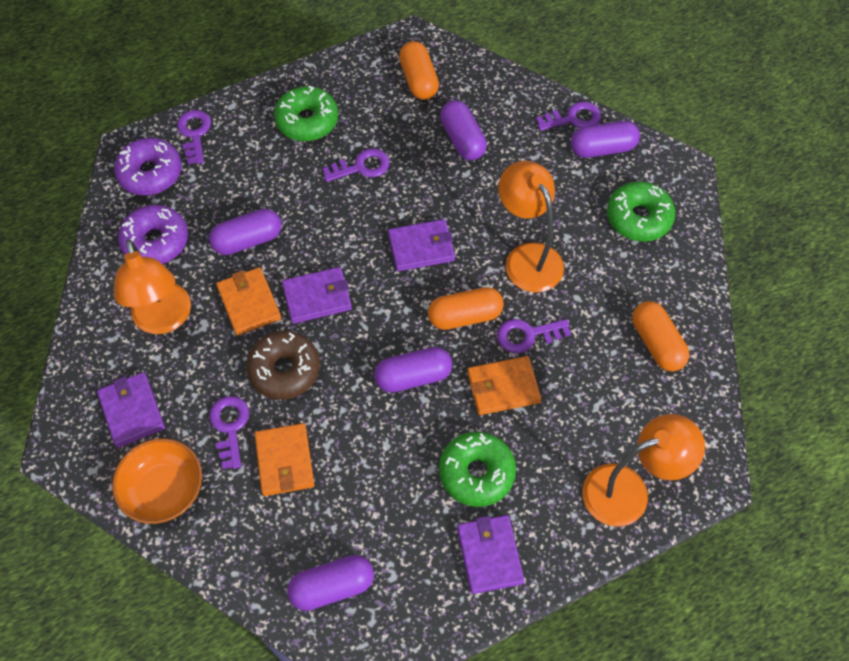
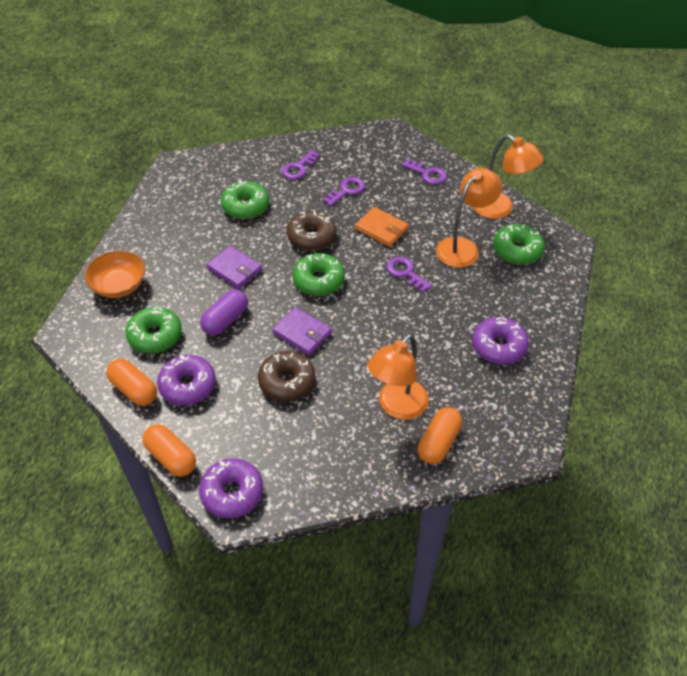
brown donut: 1 -> 2
green donut: 3 -> 4
orange wallet: 3 -> 1
purple capsule: 5 -> 1
purple donut: 2 -> 3
purple key: 5 -> 4
purple wallet: 4 -> 2

